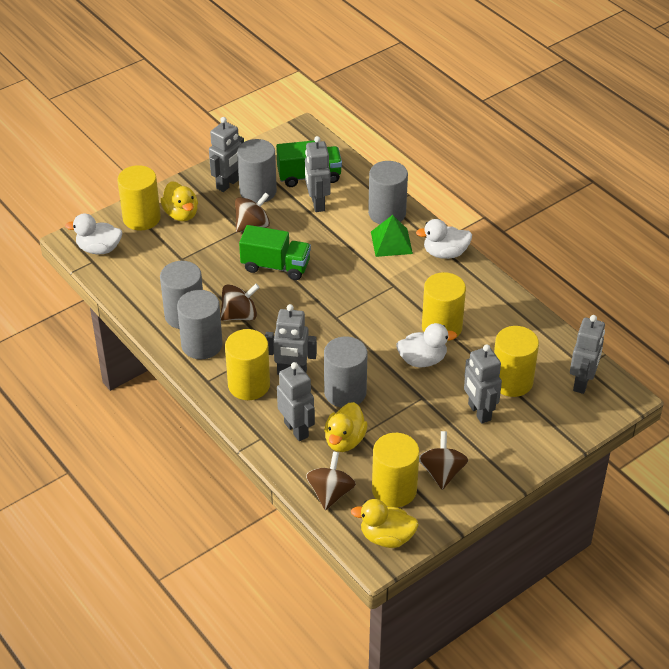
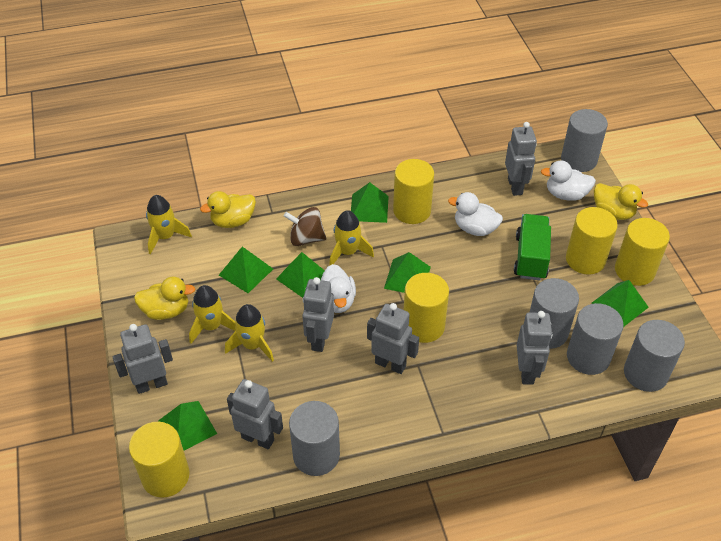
brown spinning top: 4 -> 1
green pyramid: 1 -> 6
green truck: 2 -> 1
yellow rocket: 0 -> 4

